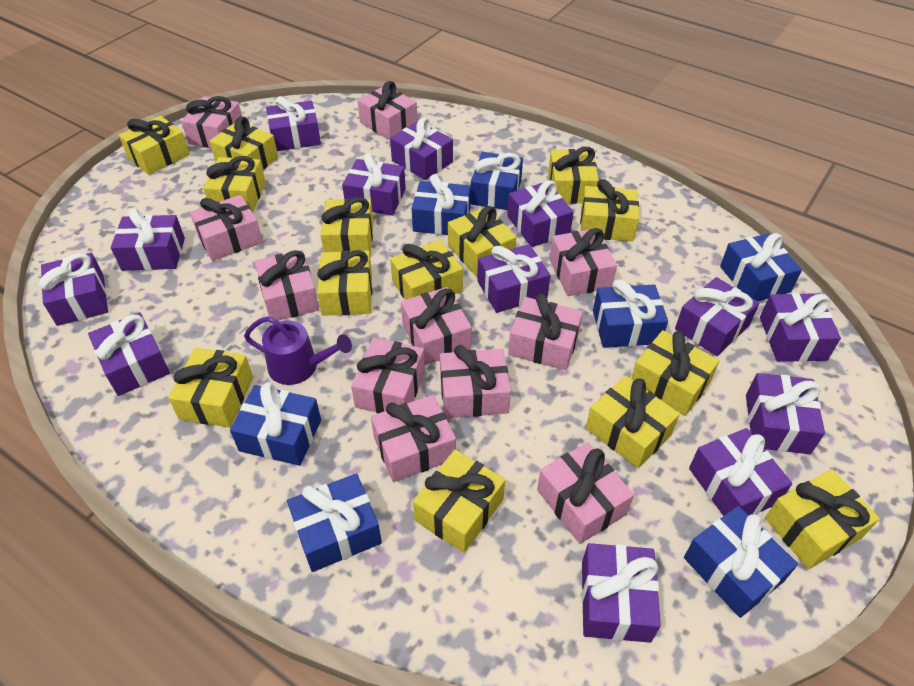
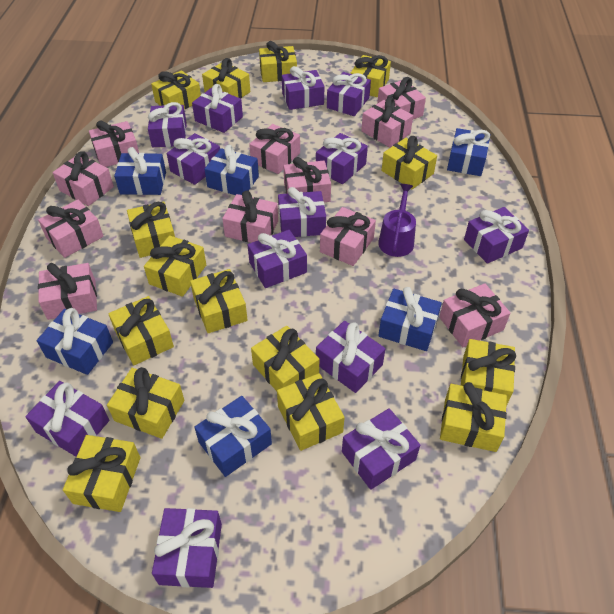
blue gift: 7 -> 6
yellow gift: 14 -> 15

